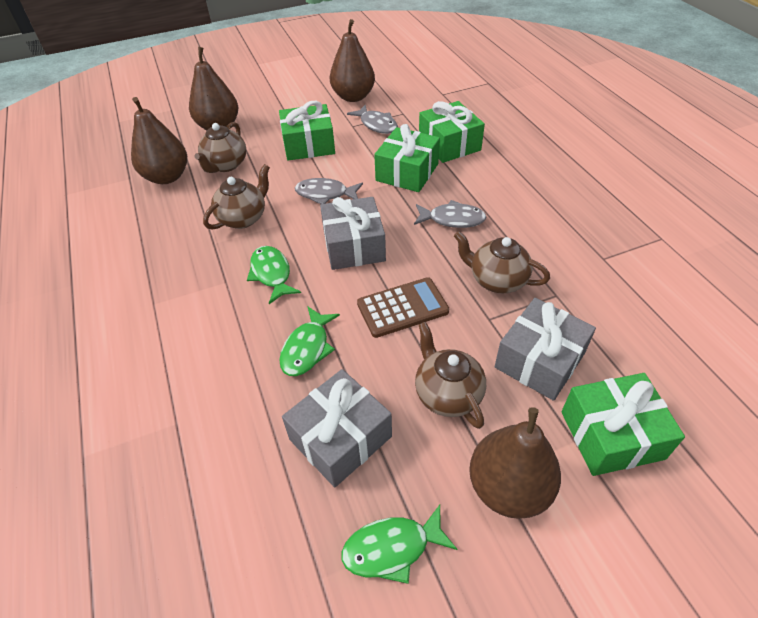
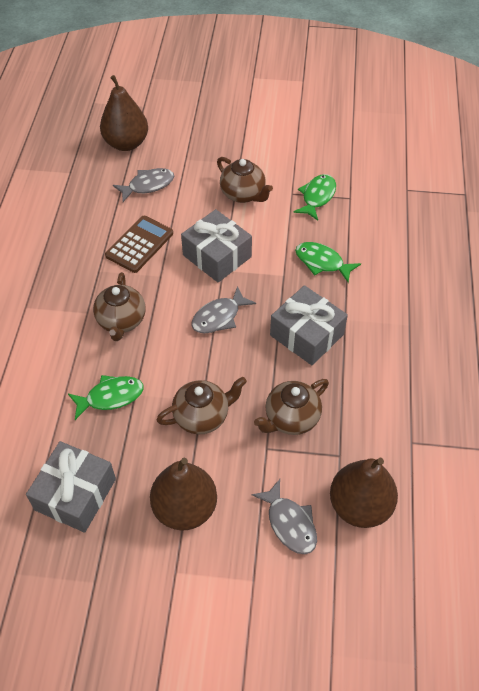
brown pear: 4 -> 3
green gift: 4 -> 0

